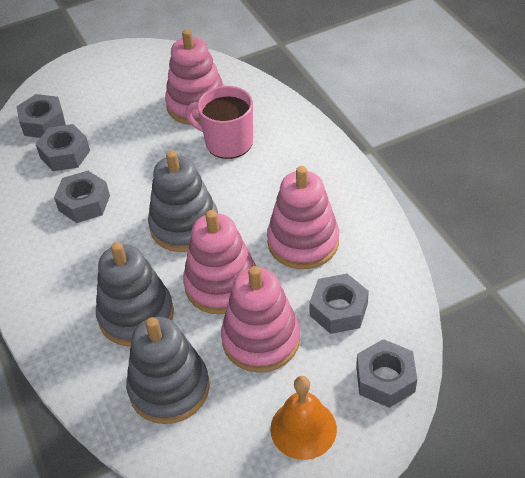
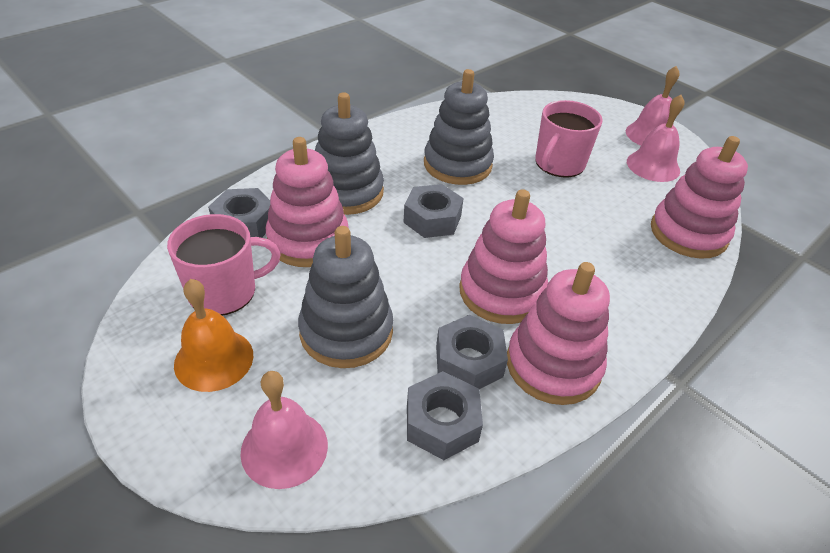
grey nut: 5 -> 4
pink bell: 0 -> 3
pink mug: 1 -> 2

